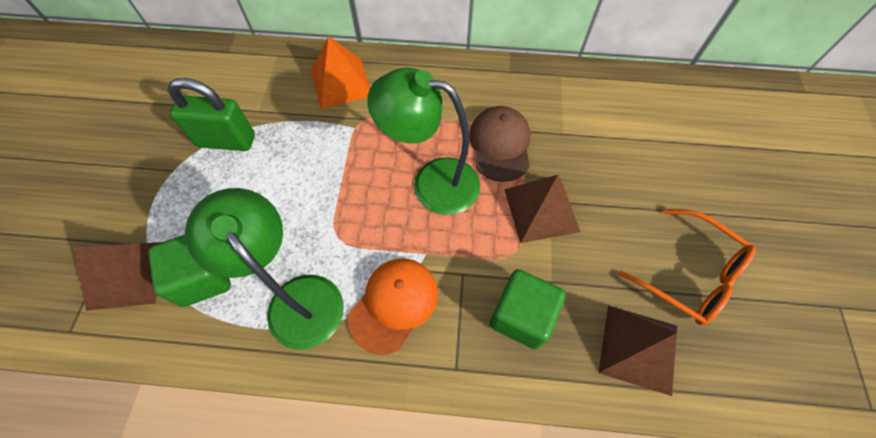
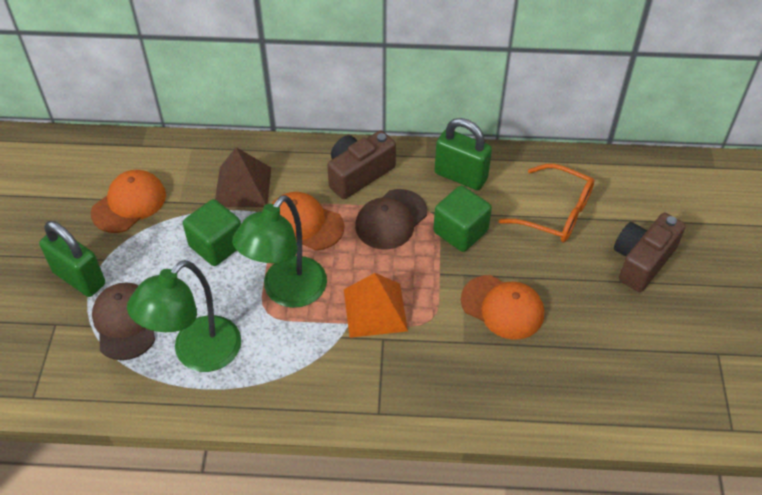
brown camera: 0 -> 2
brown cap: 1 -> 2
brown pyramid: 3 -> 1
green padlock: 1 -> 2
orange cap: 1 -> 3

